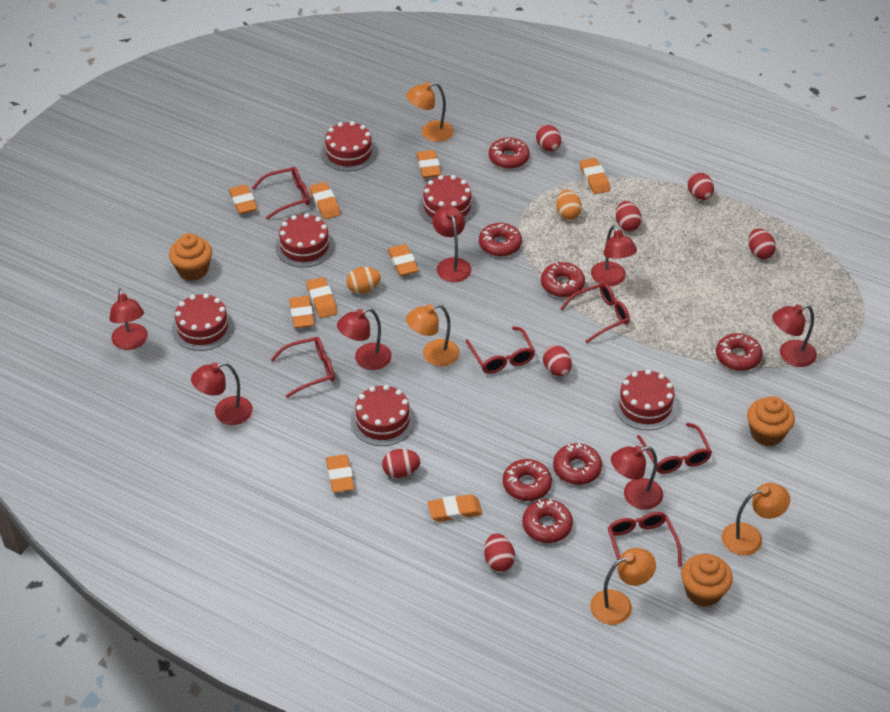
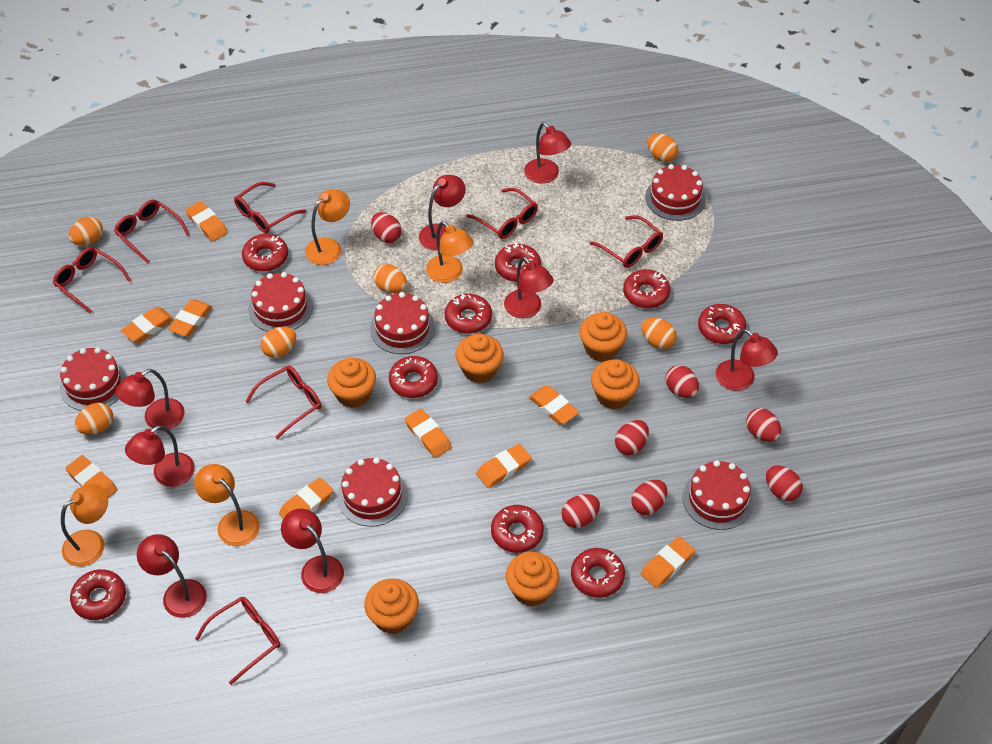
orange cupcake: 3 -> 6
orange egg: 2 -> 6
red donut: 7 -> 9
red glasses: 6 -> 7
red lamp: 7 -> 8

